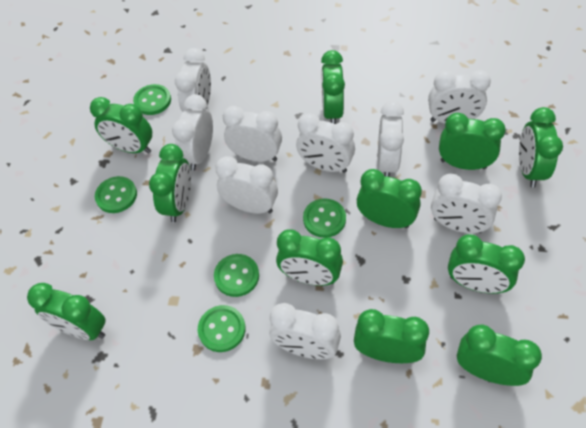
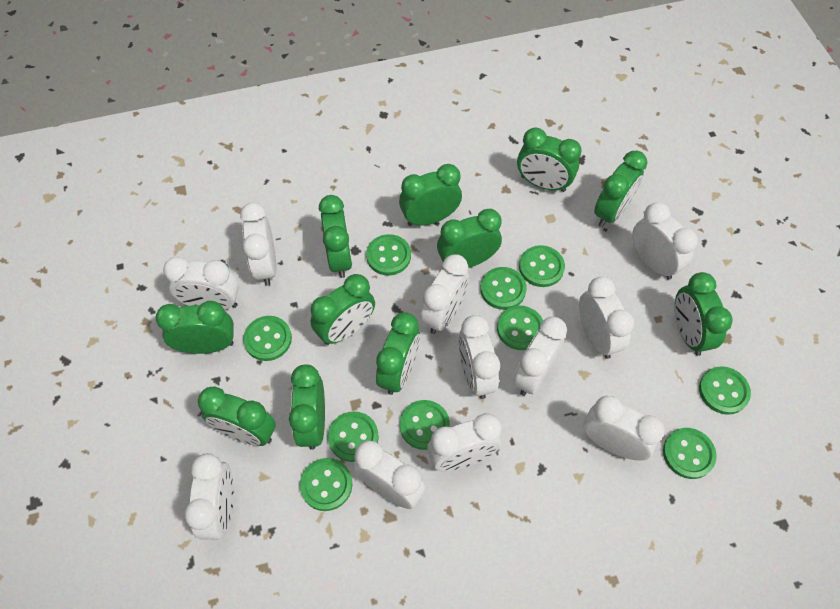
green button: 5 -> 10
white clock: 9 -> 11

